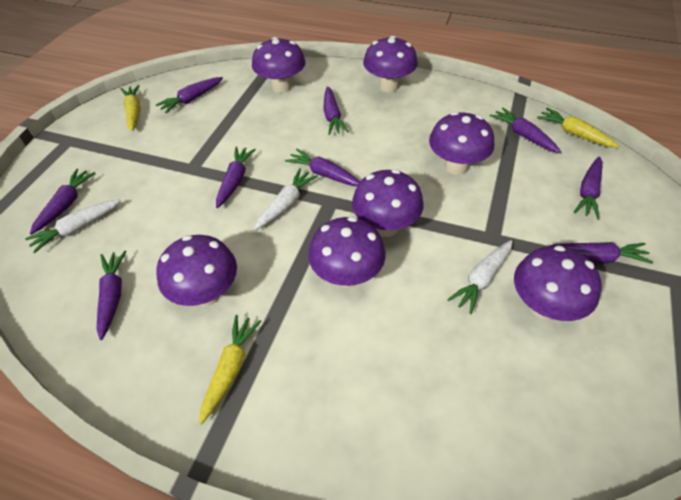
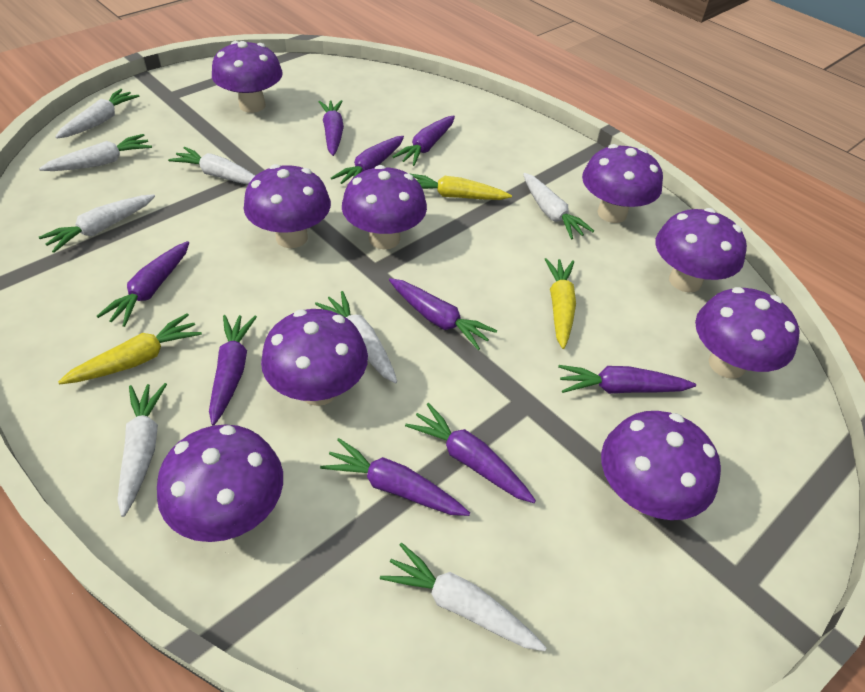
purple mushroom: 7 -> 9
white carrot: 3 -> 8

